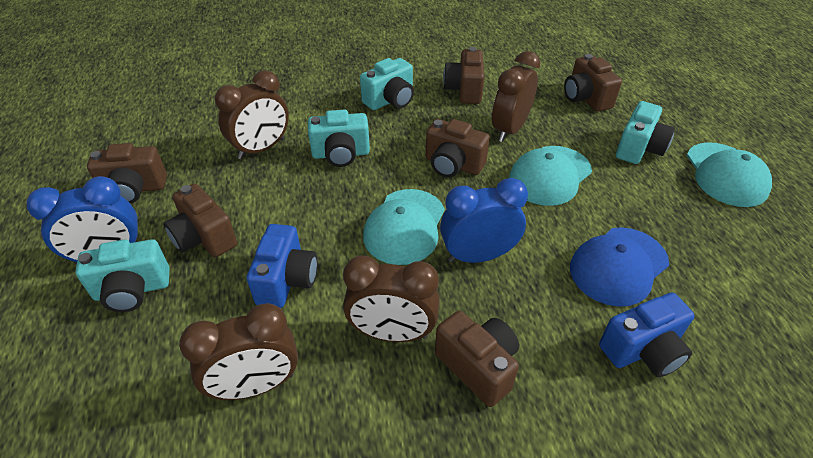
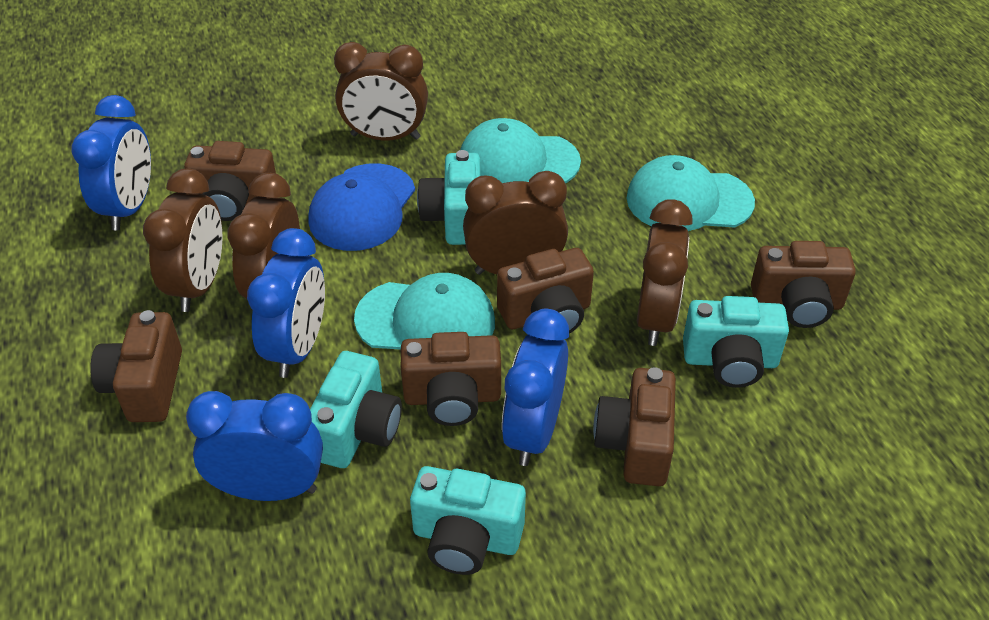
blue camera: 2 -> 0
blue clock: 2 -> 4
brown clock: 4 -> 5

